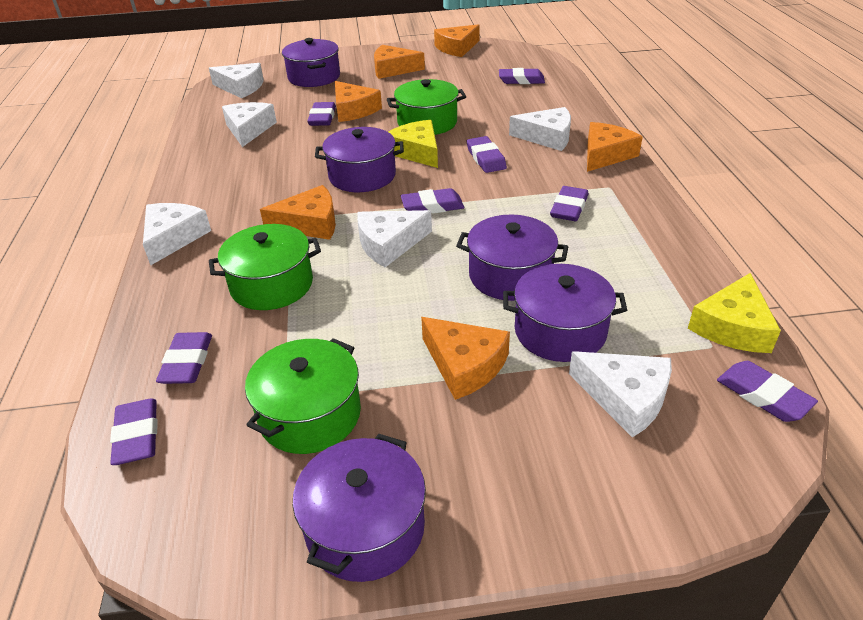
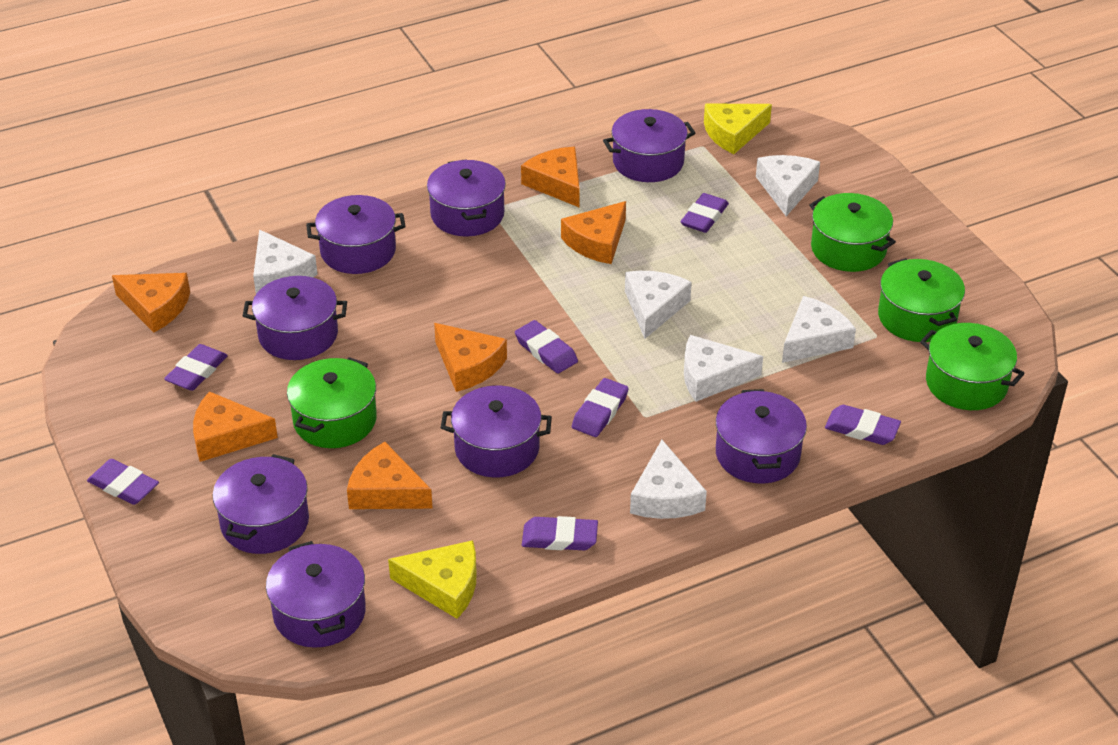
green pot: 3 -> 4
purple eraser: 8 -> 7
purple pot: 5 -> 8

